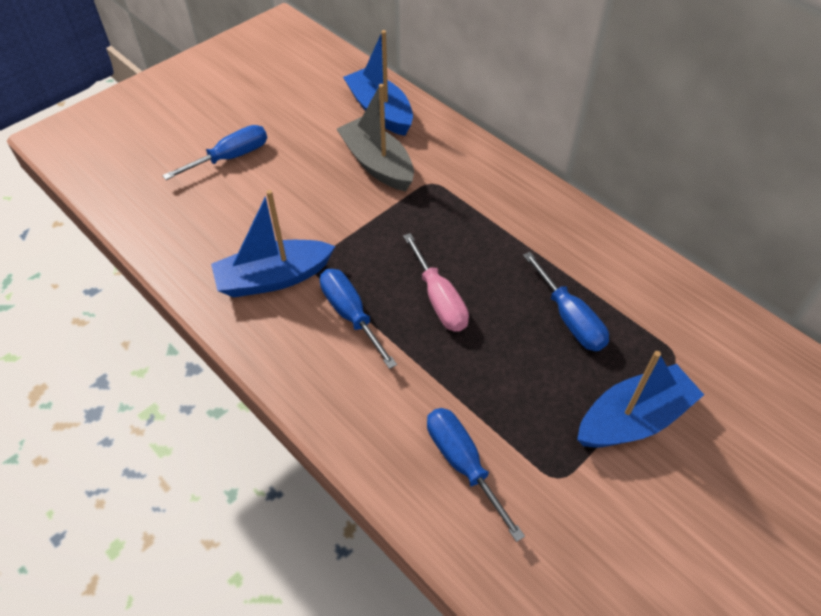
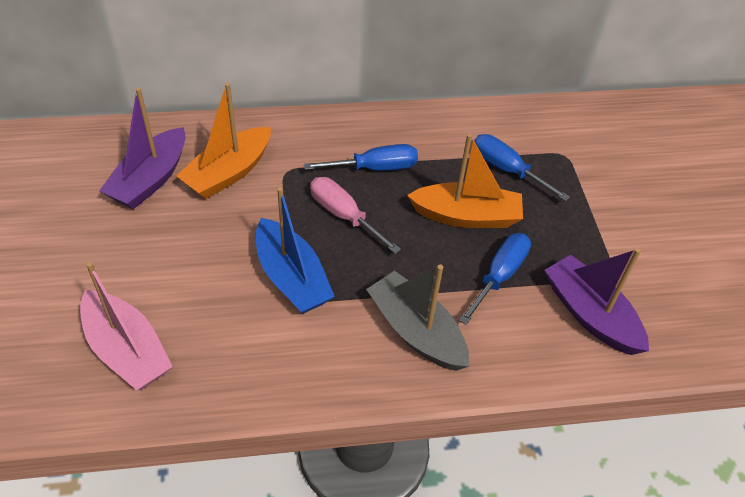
blue boat: 3 -> 1
blue screwdriver: 4 -> 3
orange boat: 0 -> 2
pink boat: 0 -> 1
purple boat: 0 -> 2

